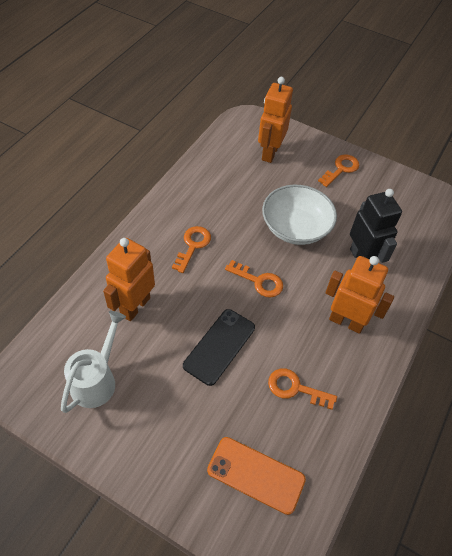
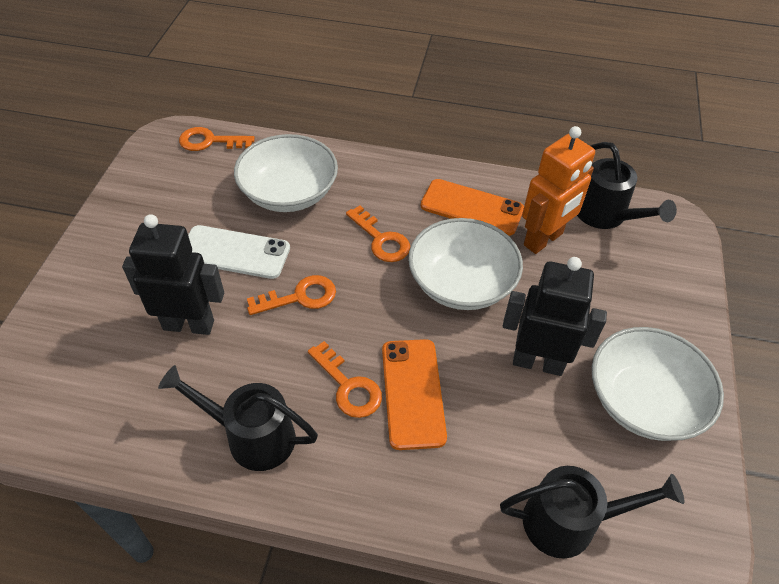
black phone: 1 -> 0
black robot: 1 -> 2
black watering can: 0 -> 3
orange phone: 1 -> 2
orange robot: 3 -> 1
white bowl: 1 -> 3
white phone: 0 -> 1
white watering can: 1 -> 0

